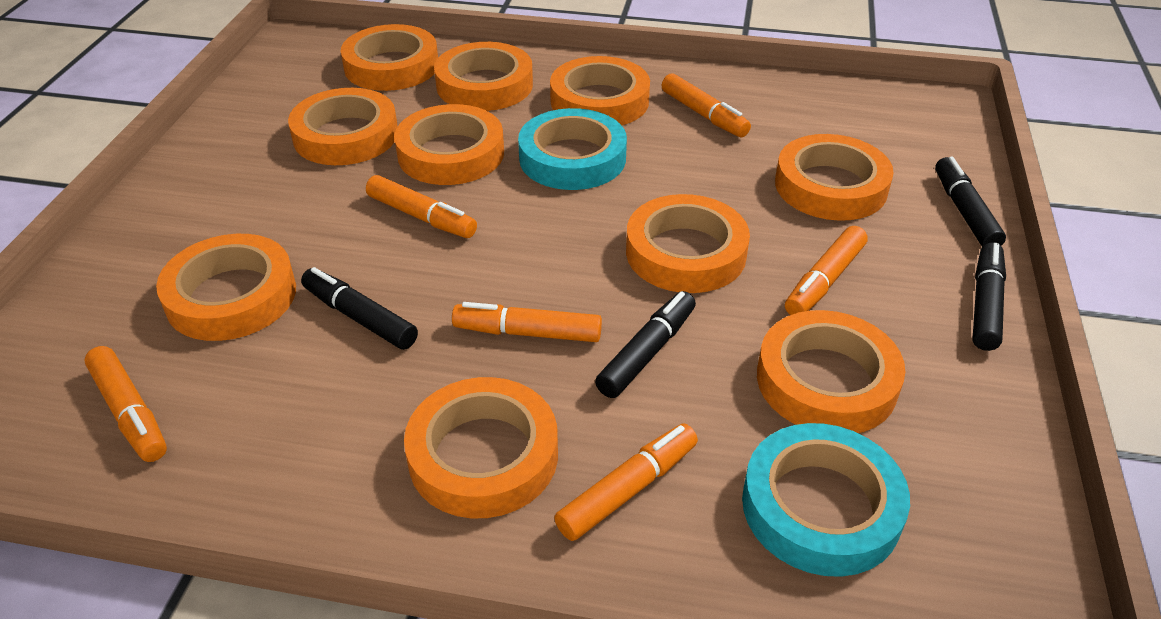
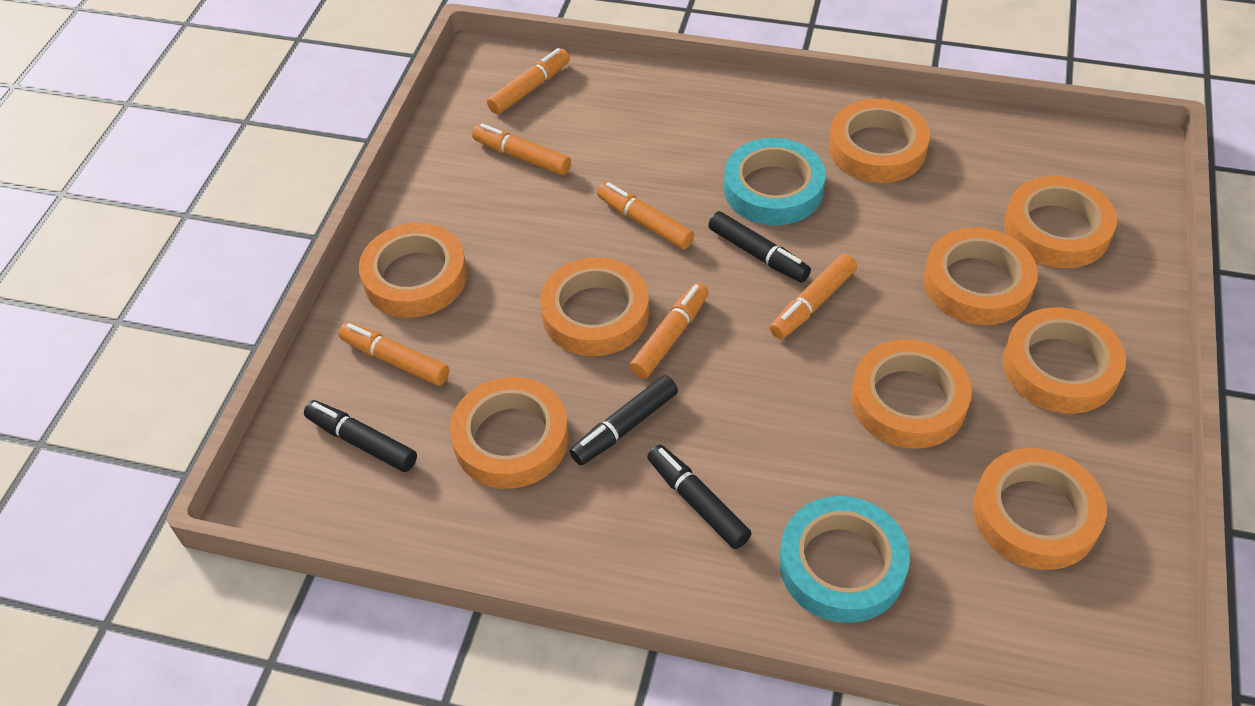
orange tape: 10 -> 9

